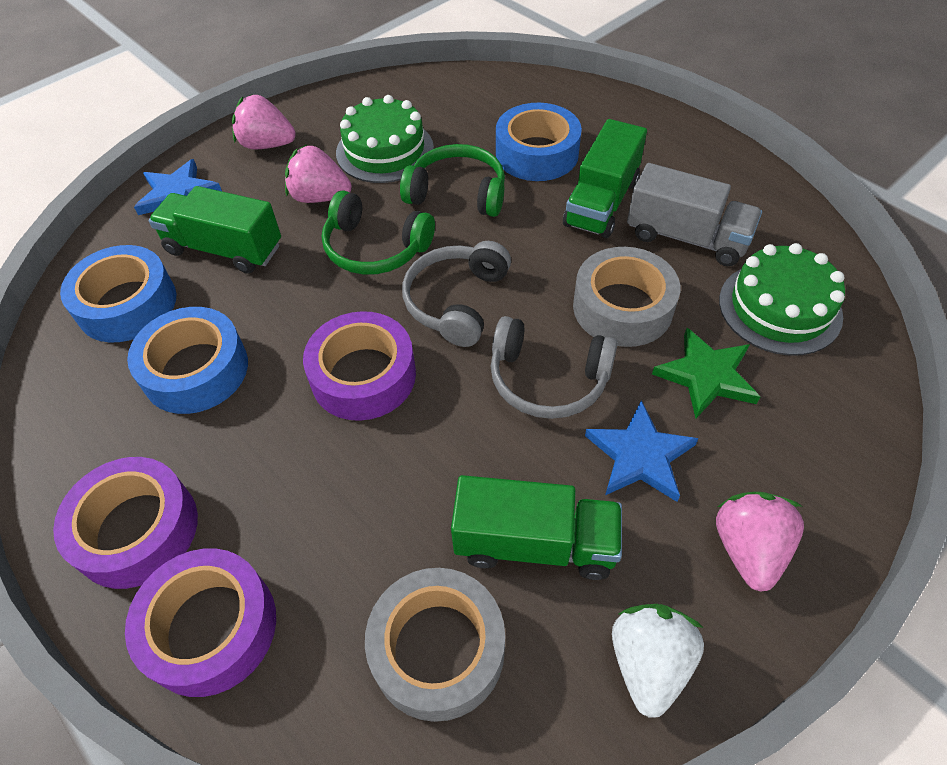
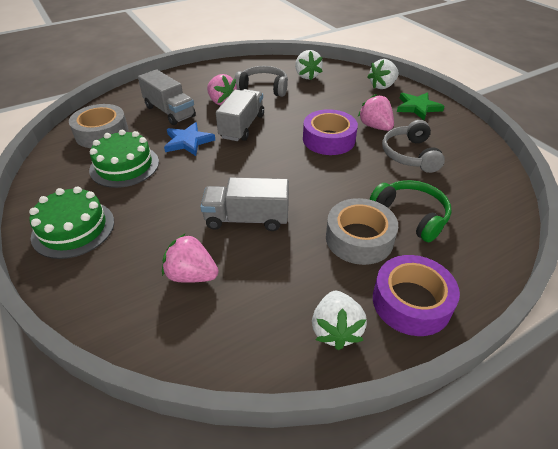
blue star: 2 -> 1
blue tape: 3 -> 0
green headphones: 2 -> 1
green truck: 3 -> 0
grey truck: 1 -> 3
purple tape: 3 -> 2
white strawberry: 1 -> 3

